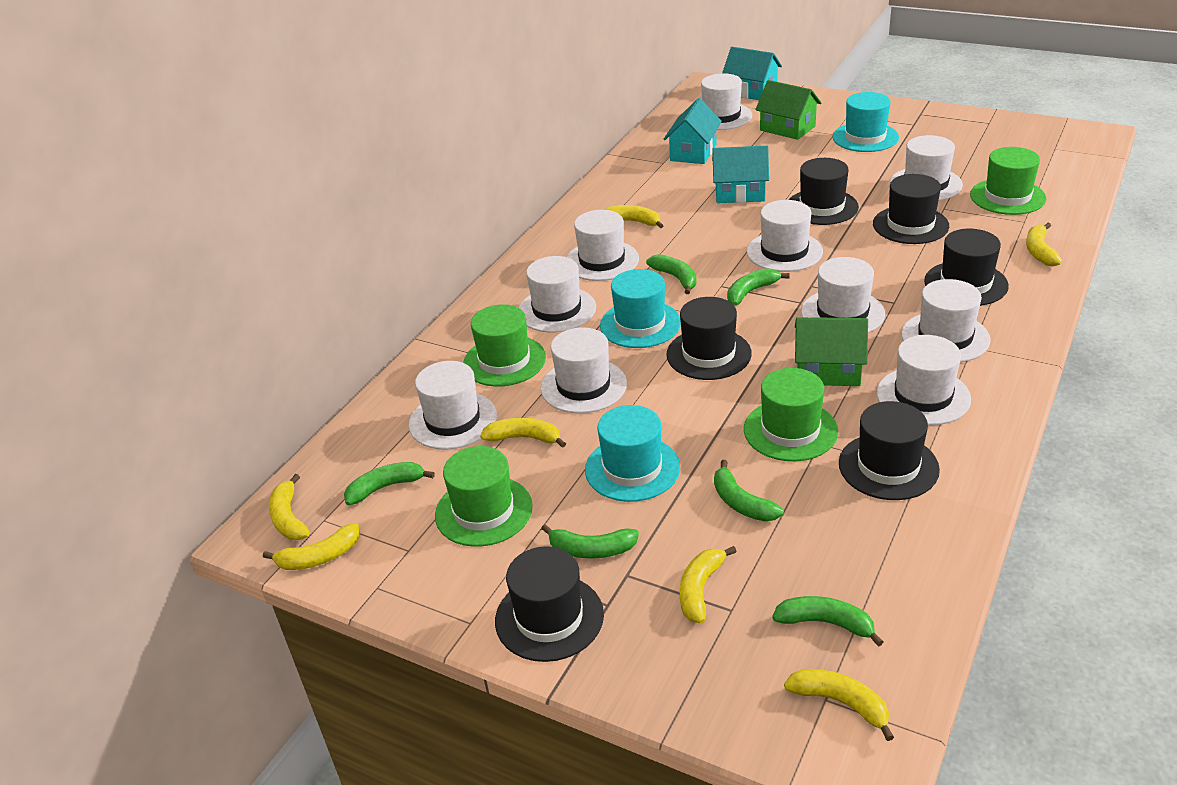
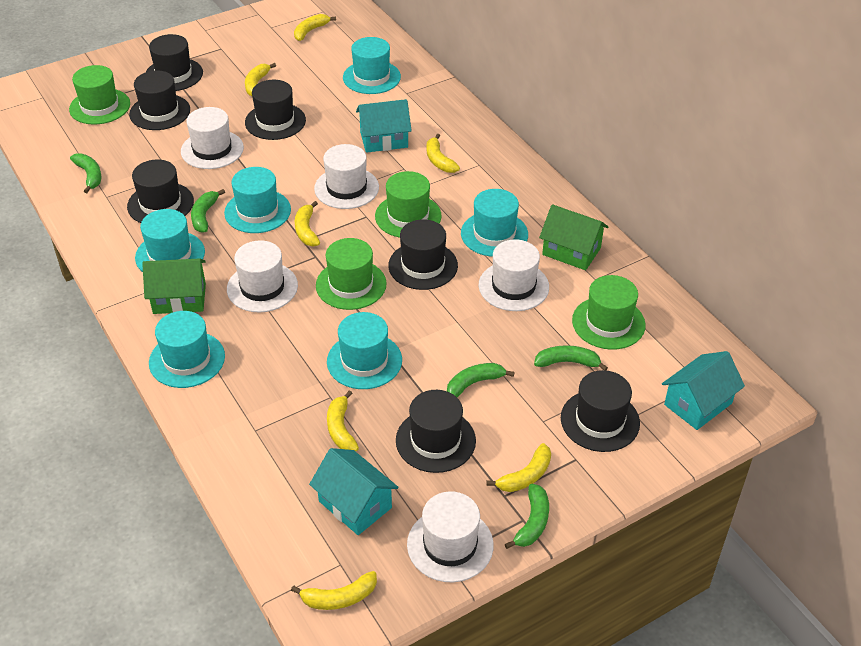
black hat: 6 -> 7
green banana: 6 -> 5
turquoise hat: 3 -> 6
white hat: 10 -> 5

